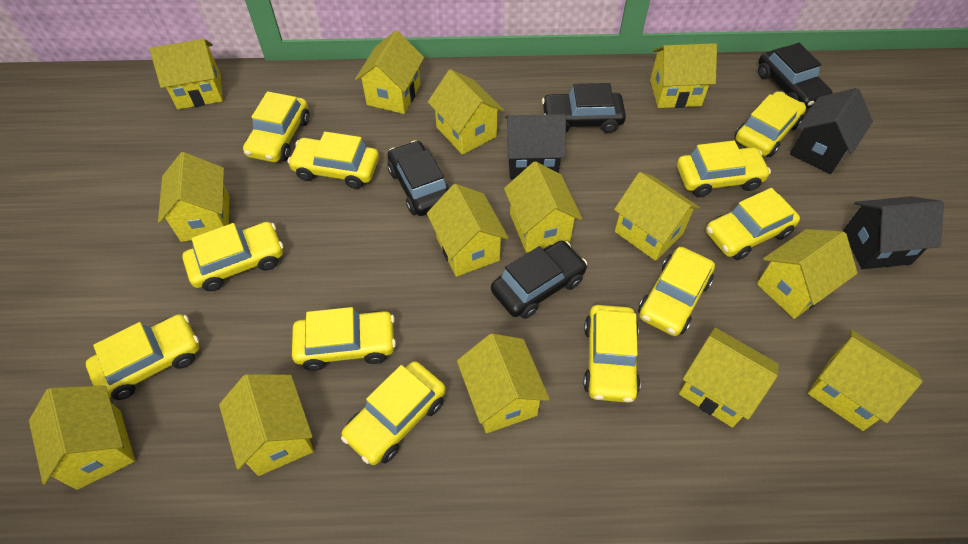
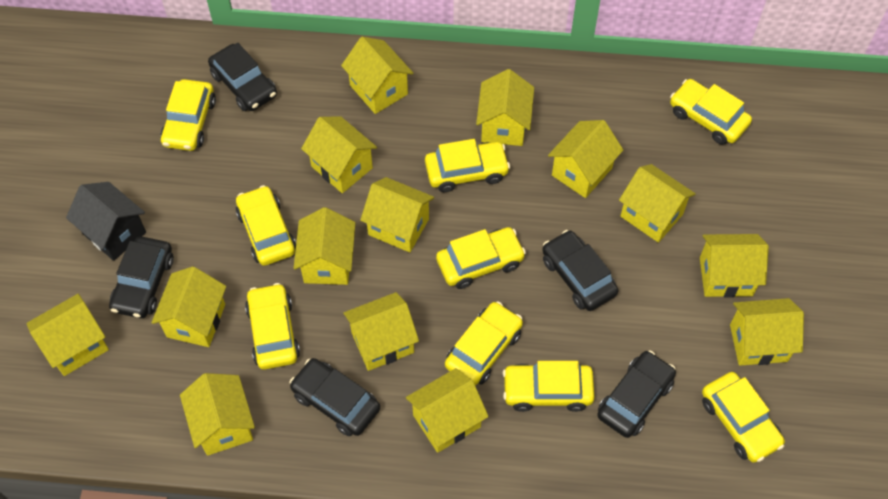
black car: 4 -> 5
black house: 3 -> 1
yellow car: 11 -> 9

